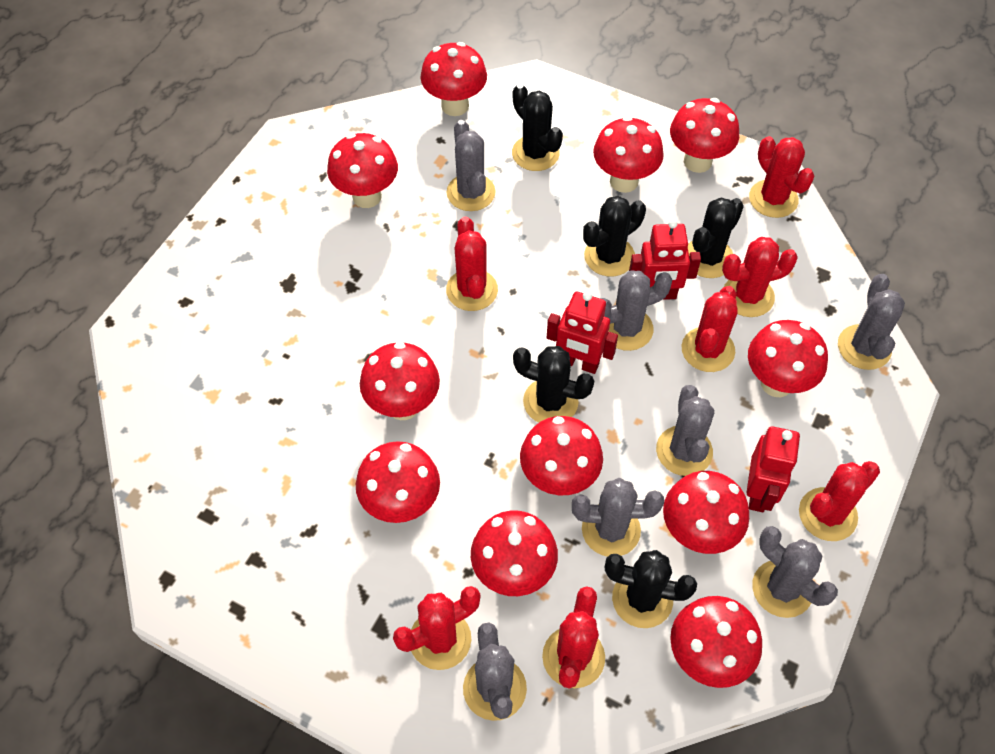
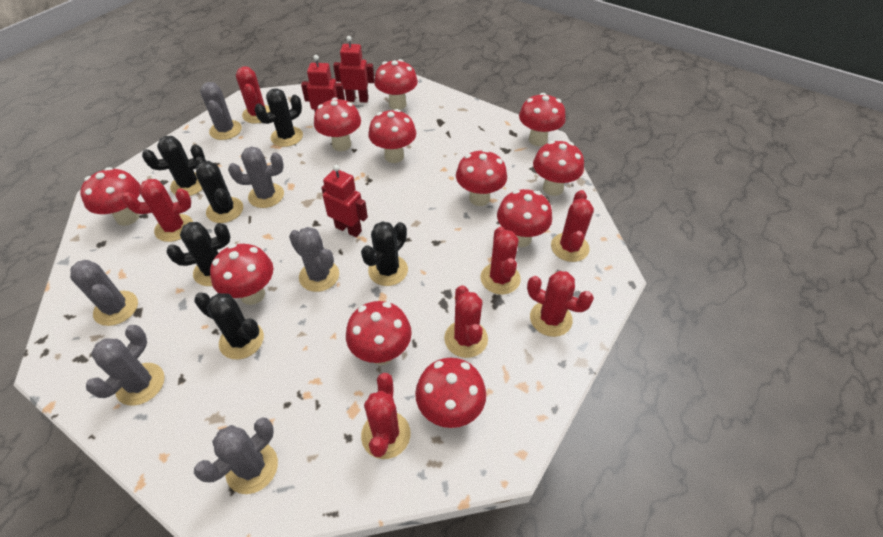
black cactus: 5 -> 6
grey cactus: 7 -> 6

